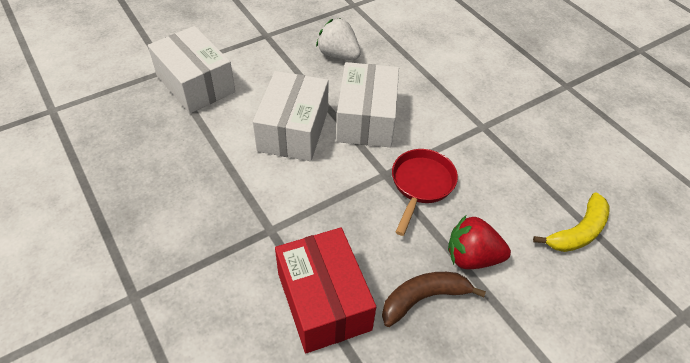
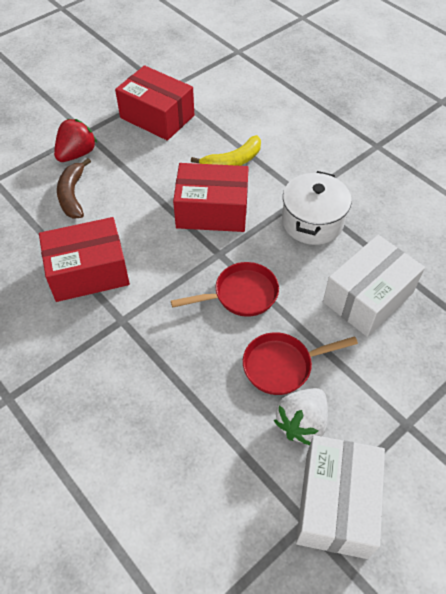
red box: 1 -> 3
red pan: 1 -> 2
white box: 3 -> 2
white pot: 0 -> 1

